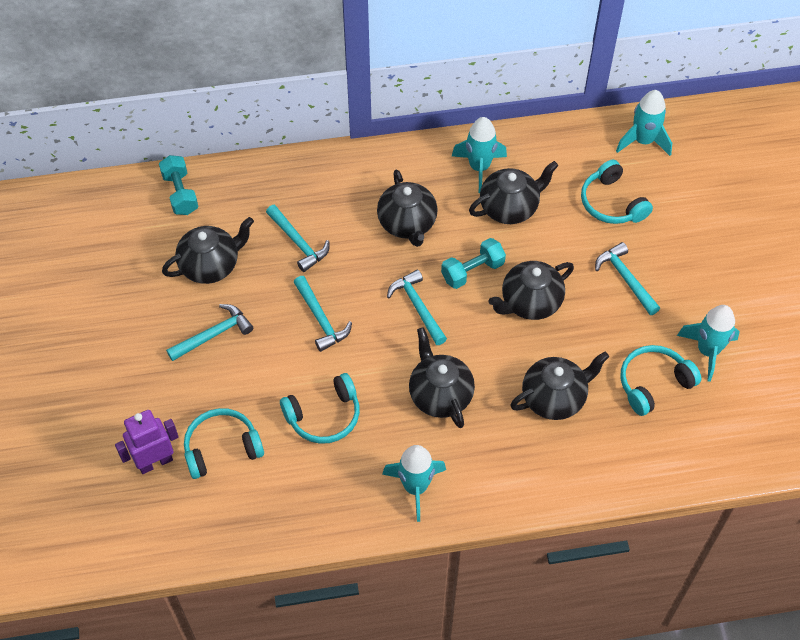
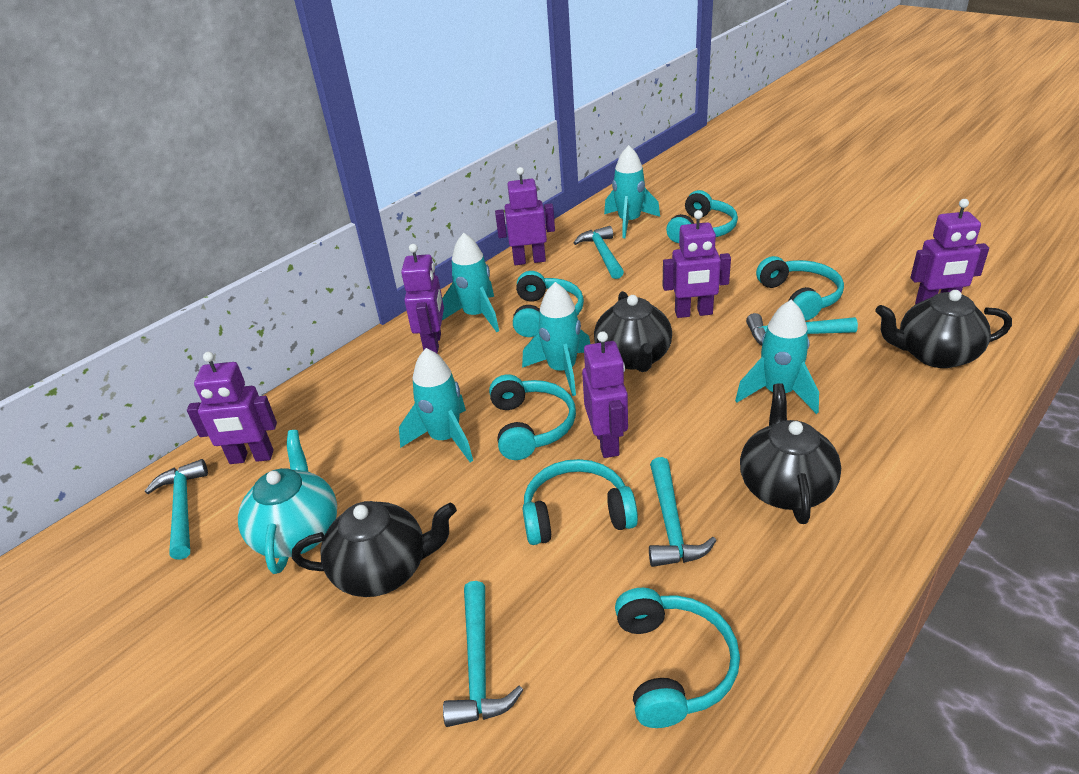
black teapot: 6 -> 4
purple robot: 1 -> 6
turquoise dumbbell: 2 -> 0
turquoise headphones: 4 -> 6
turquoise rocket: 4 -> 5
turquoise teapot: 0 -> 1

